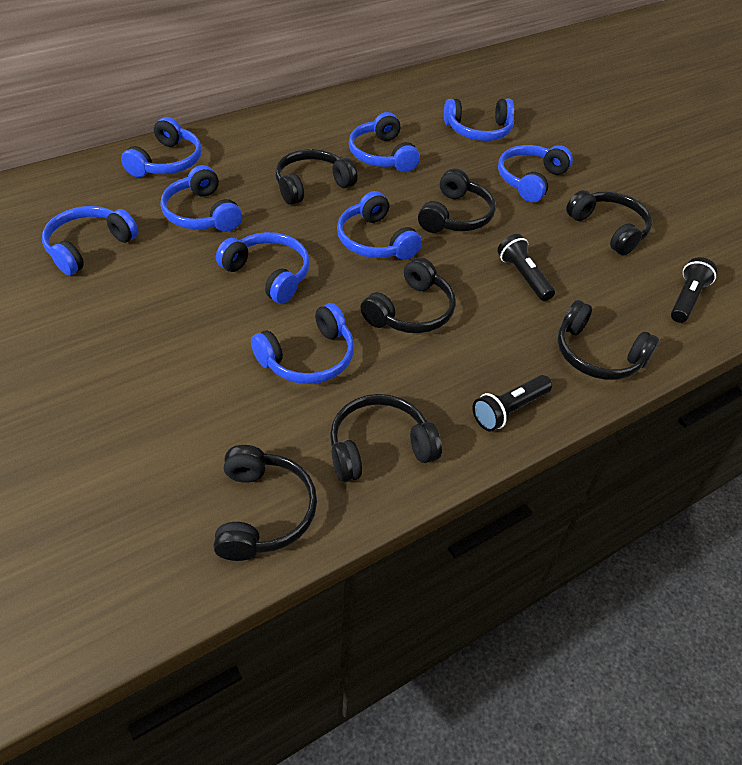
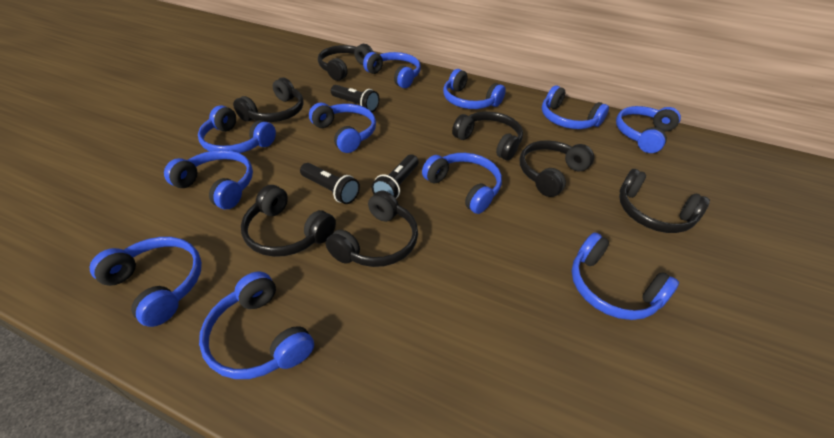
blue headphones: 9 -> 11

